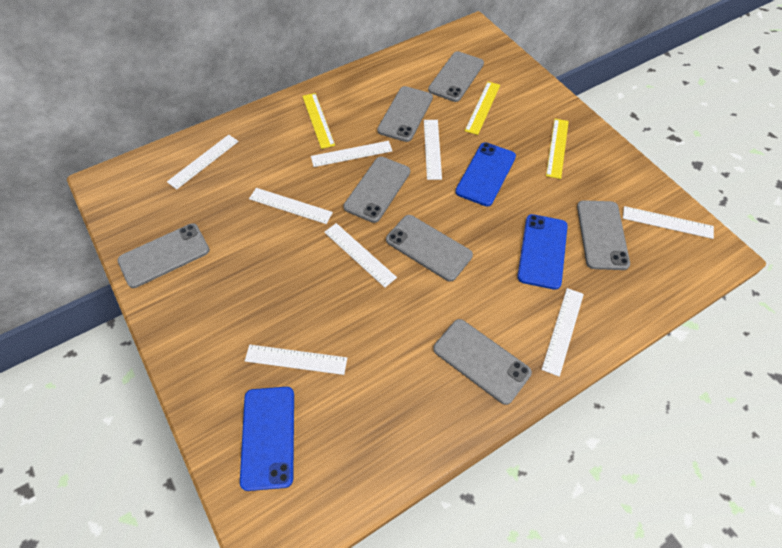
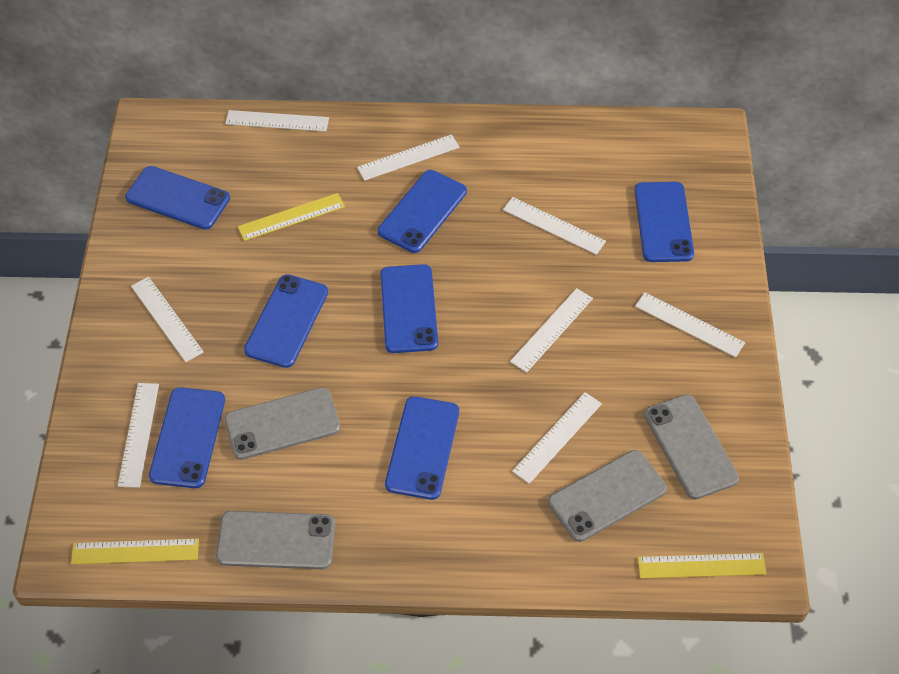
blue phone: 3 -> 7
grey phone: 7 -> 4

